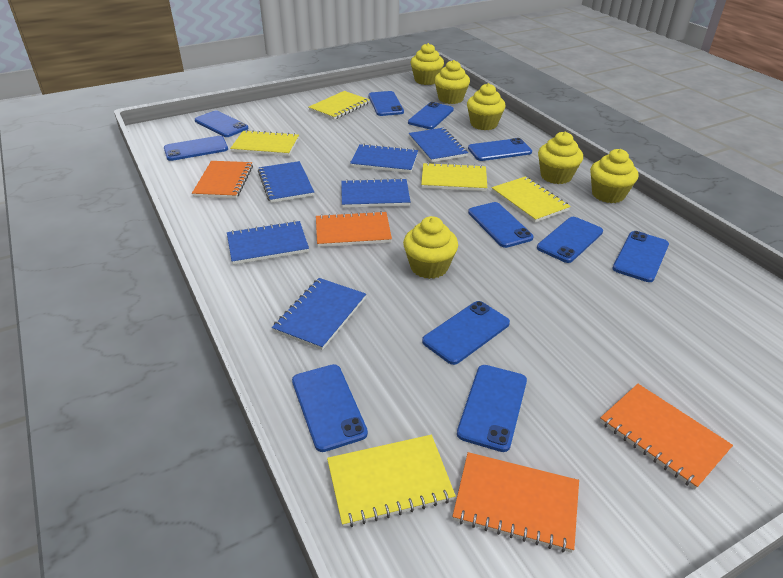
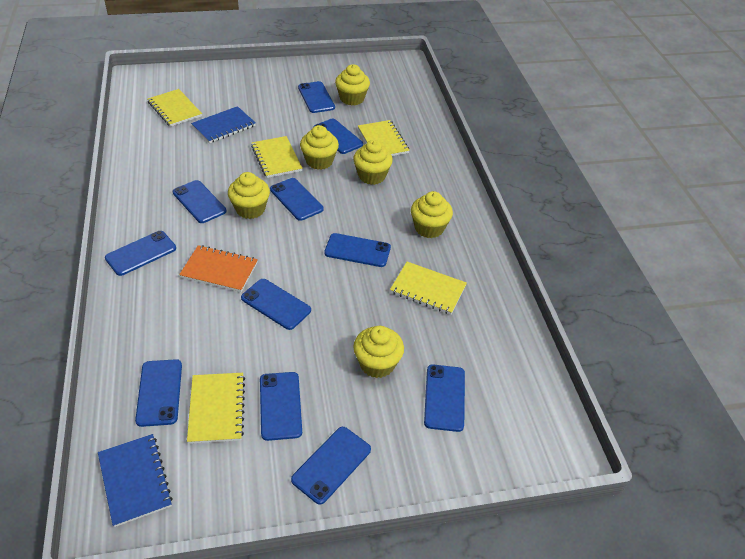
blue notebook: 6 -> 2
orange notebook: 4 -> 1

